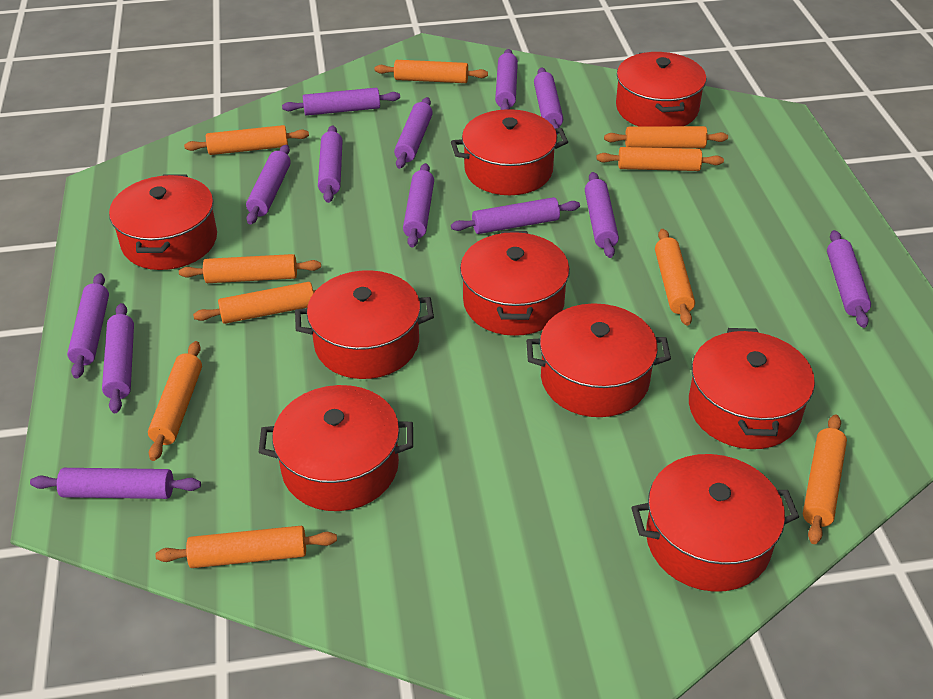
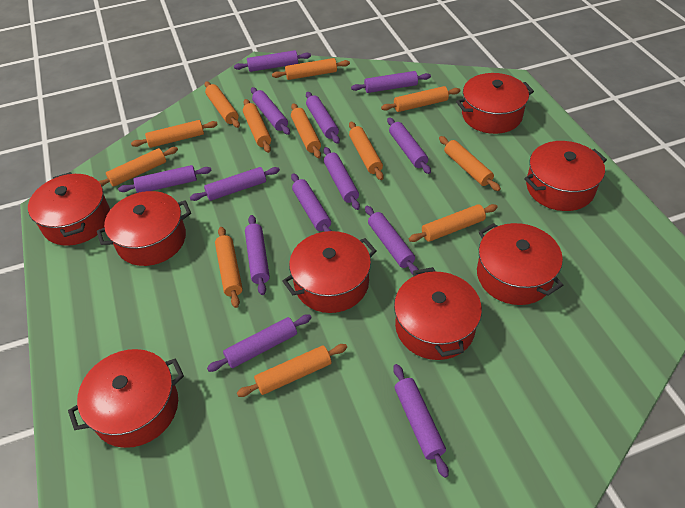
orange rolling pin: 10 -> 12
red pot: 9 -> 8

